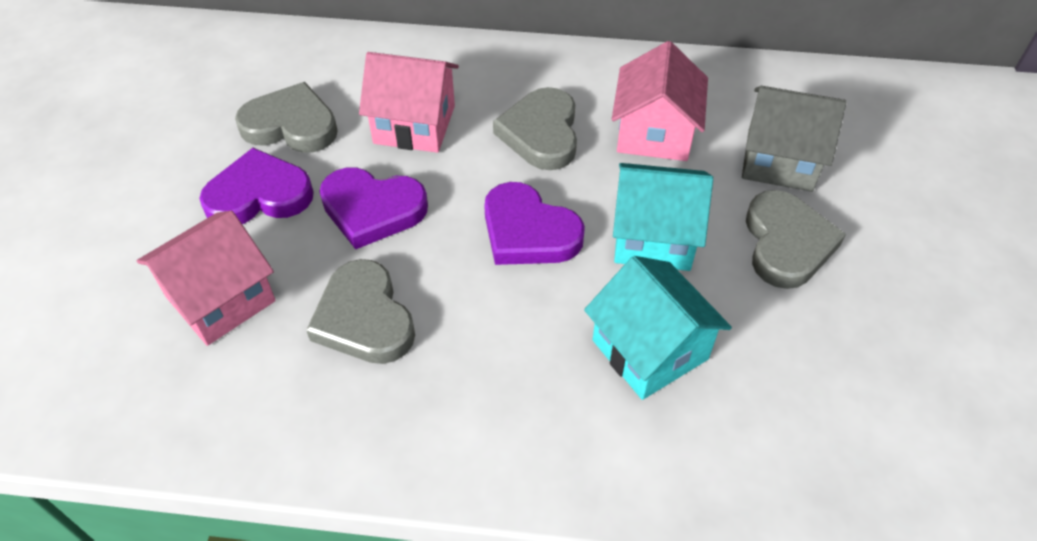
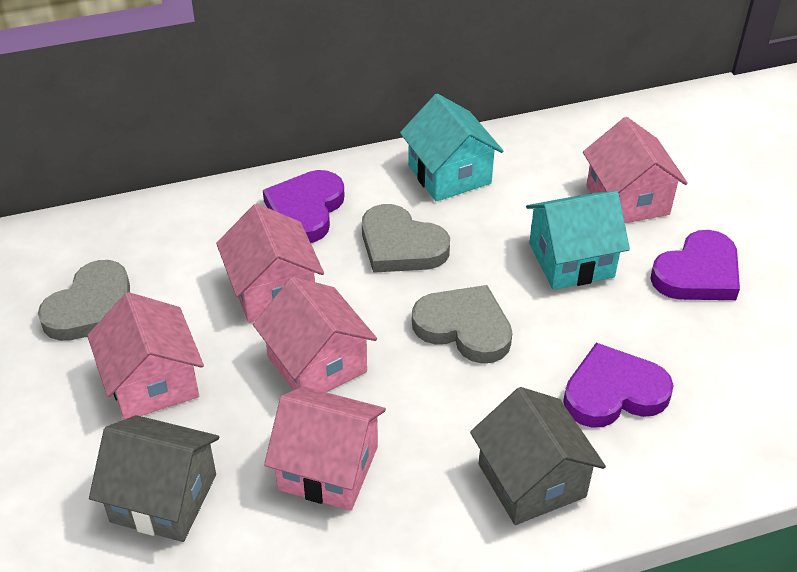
grey heart: 4 -> 3
grey house: 1 -> 2
pink house: 3 -> 5

